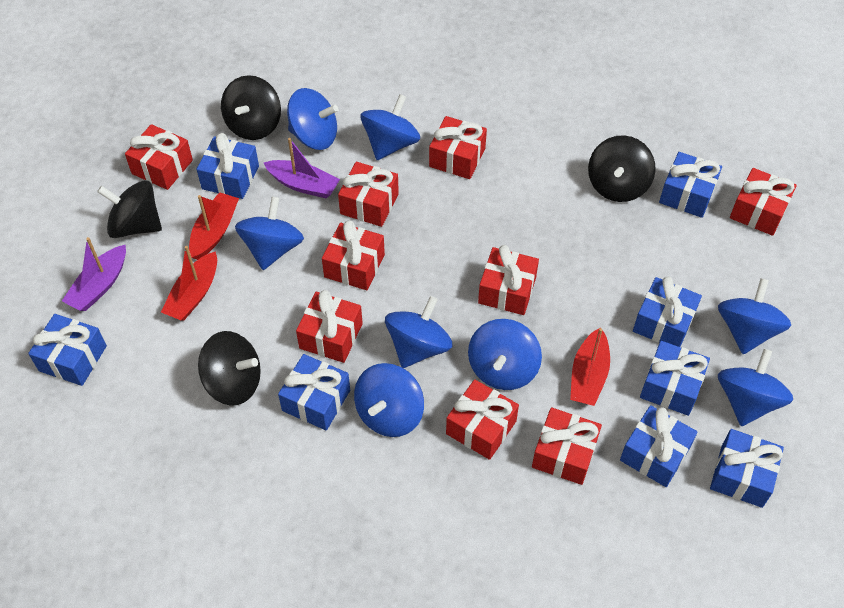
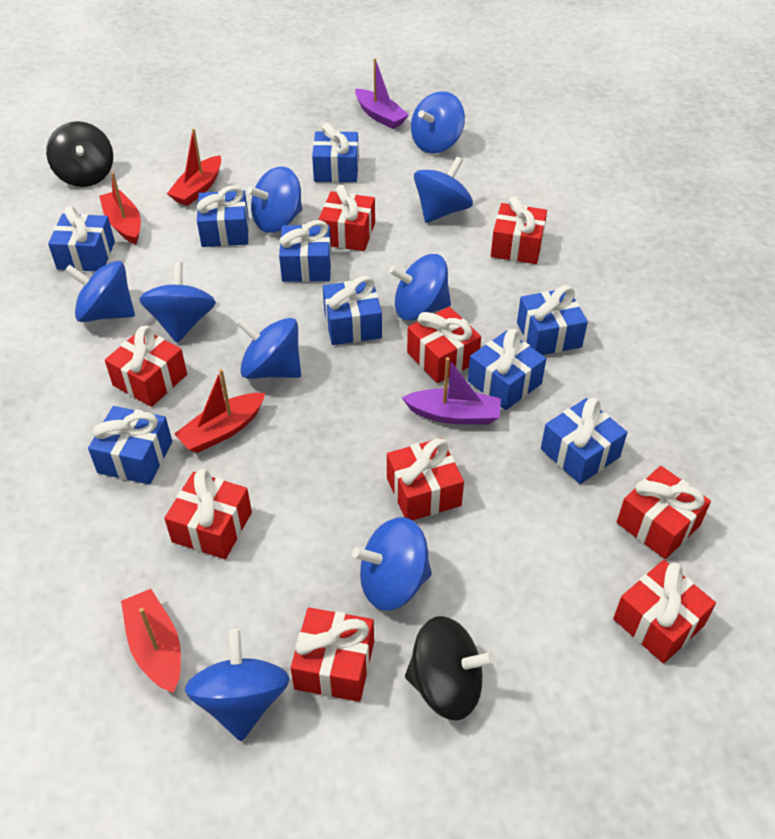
black spinning top: 4 -> 2
blue gift: 8 -> 9
blue spinning top: 8 -> 9
red boat: 3 -> 4

